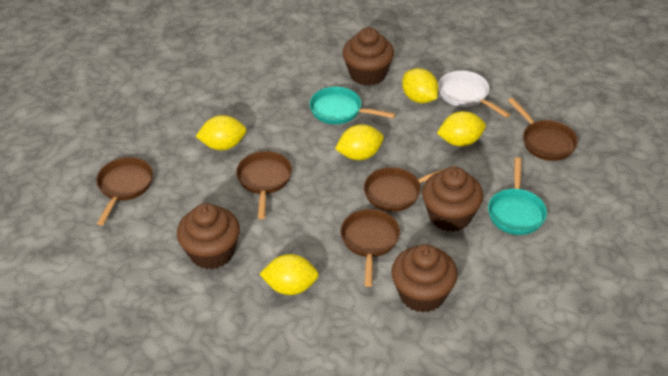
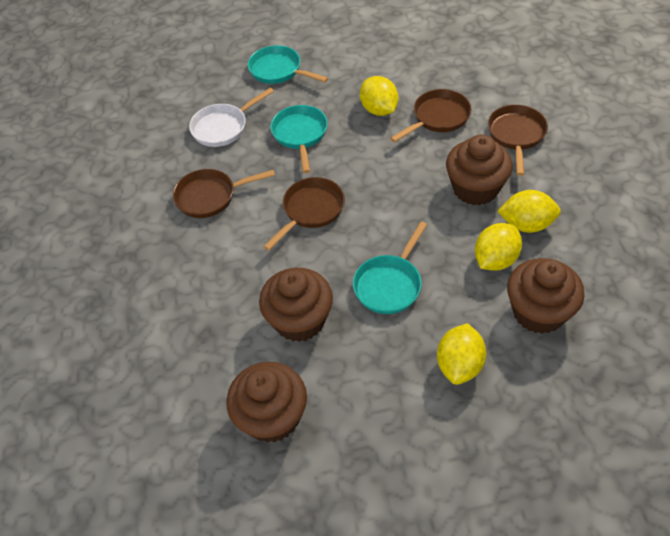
brown pan: 5 -> 4
turquoise pan: 2 -> 3
yellow lemon: 5 -> 4

